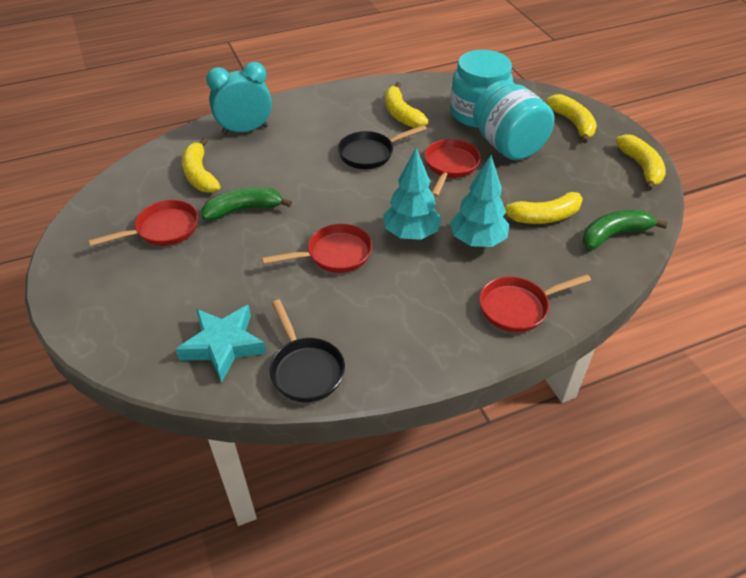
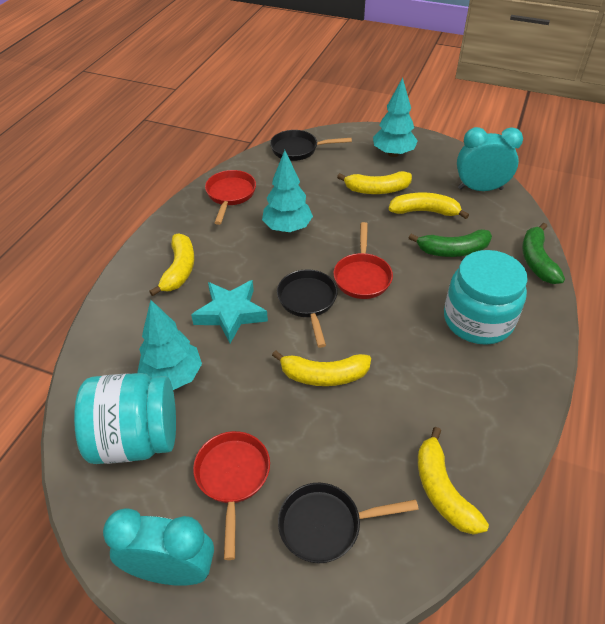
black pan: 2 -> 3
red pan: 4 -> 3
turquoise clock: 1 -> 2
turquoise tree: 2 -> 3

